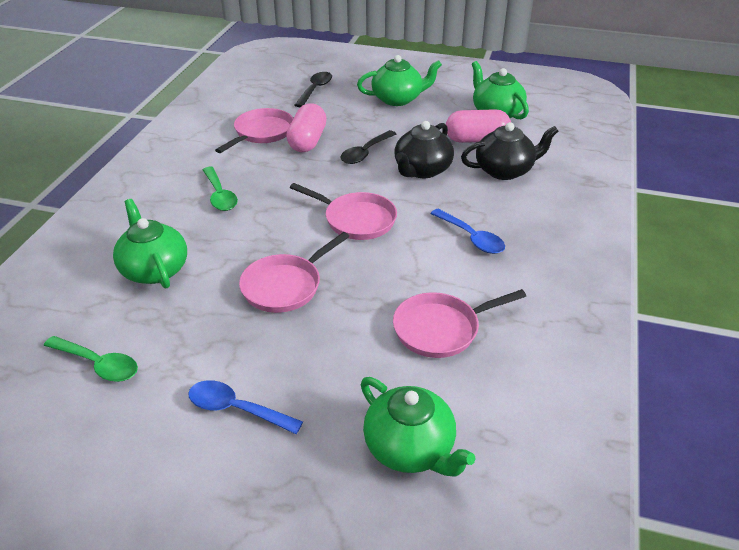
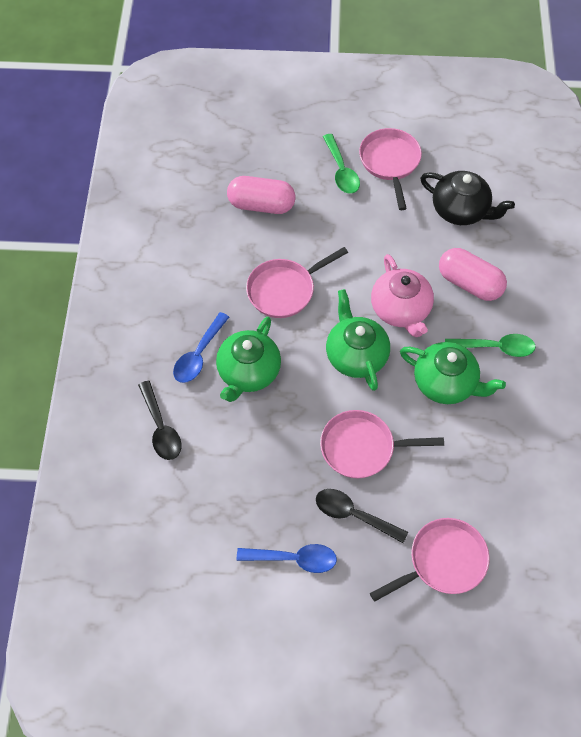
black teapot: 2 -> 1
green teapot: 4 -> 3
pink teapot: 0 -> 1

